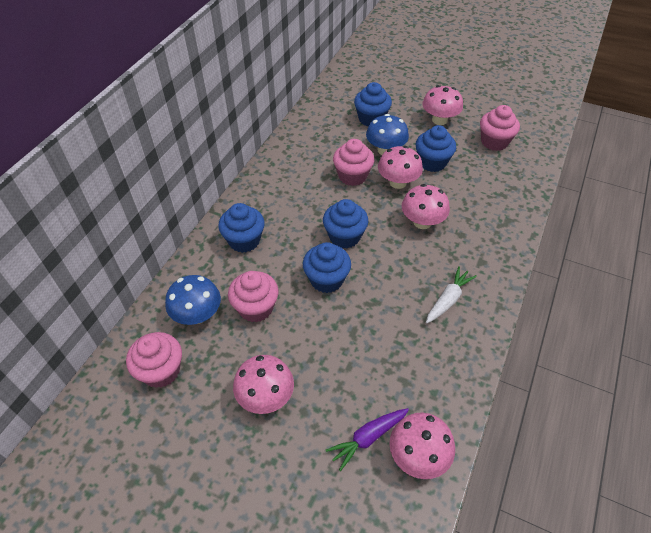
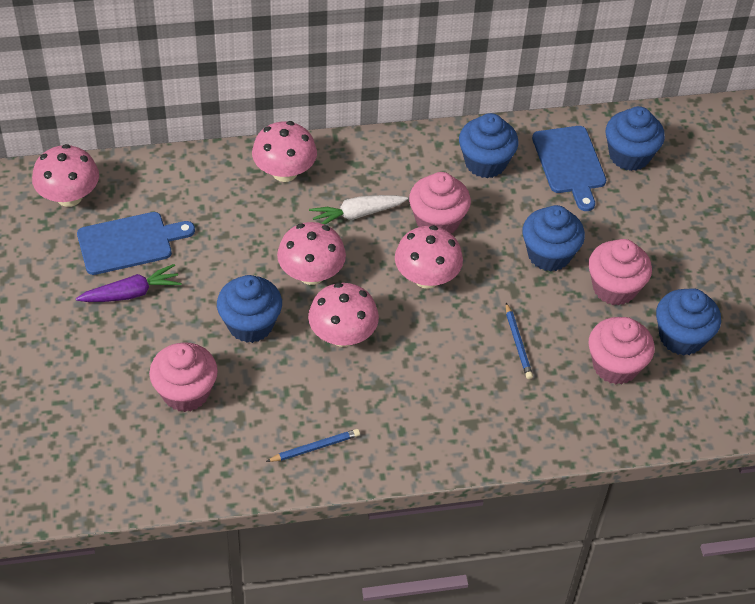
blue cutting board: 0 -> 2
blue mushroom: 2 -> 0
blue pencil: 0 -> 2

